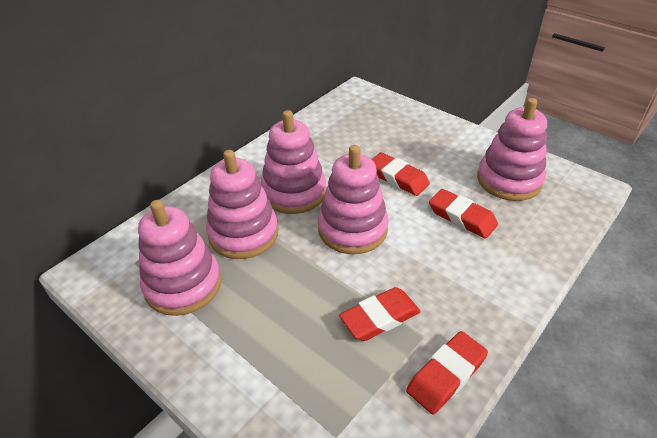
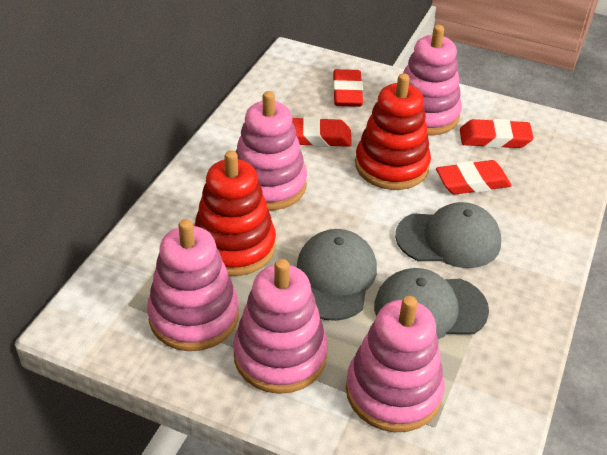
grey cap: 0 -> 3
red stacking toy: 0 -> 2

